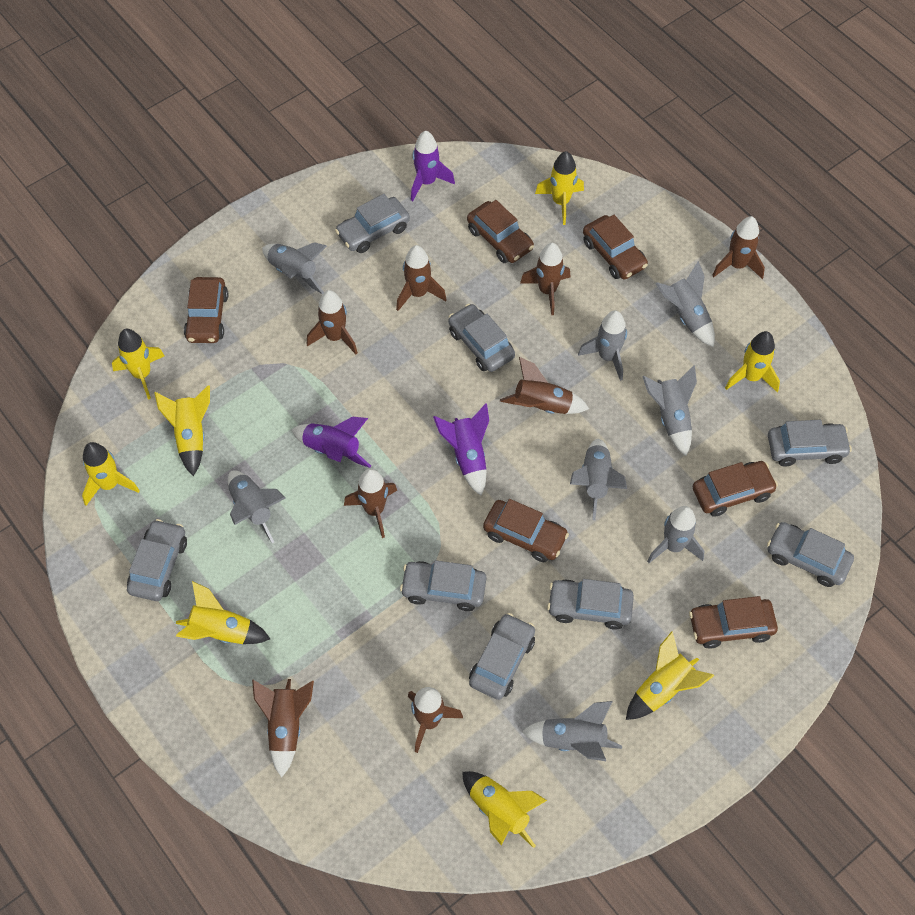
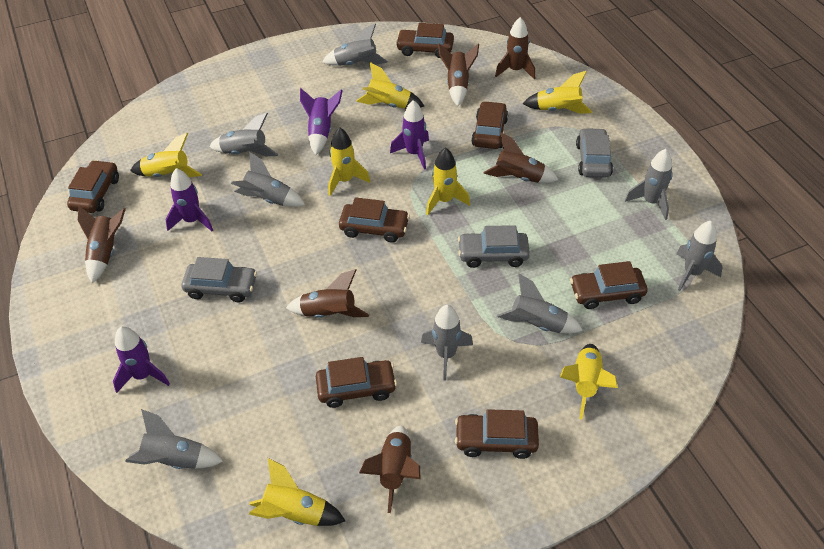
brown car: 6 -> 7
brown rocket: 8 -> 6
grey car: 8 -> 3
purple rocket: 3 -> 4
yellow rocket: 8 -> 7

